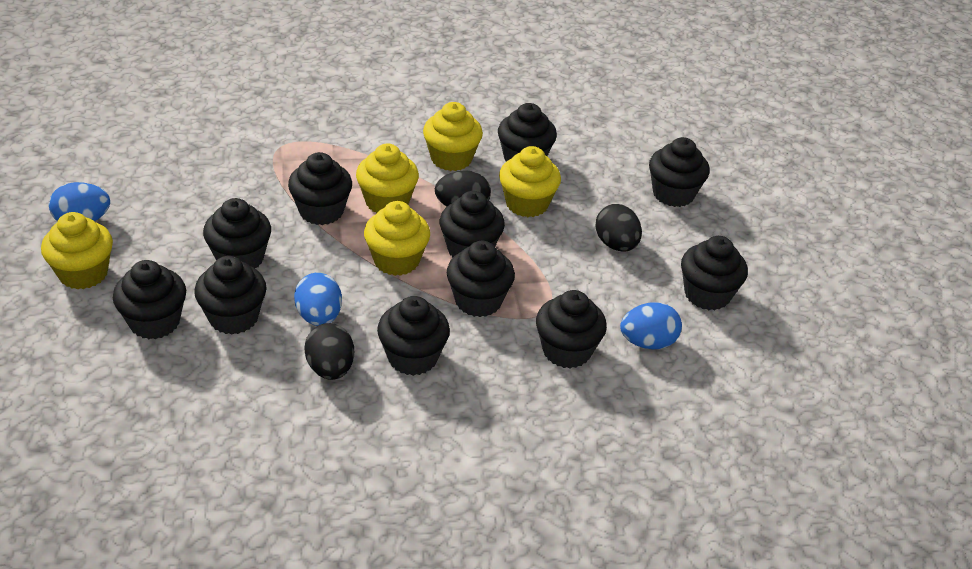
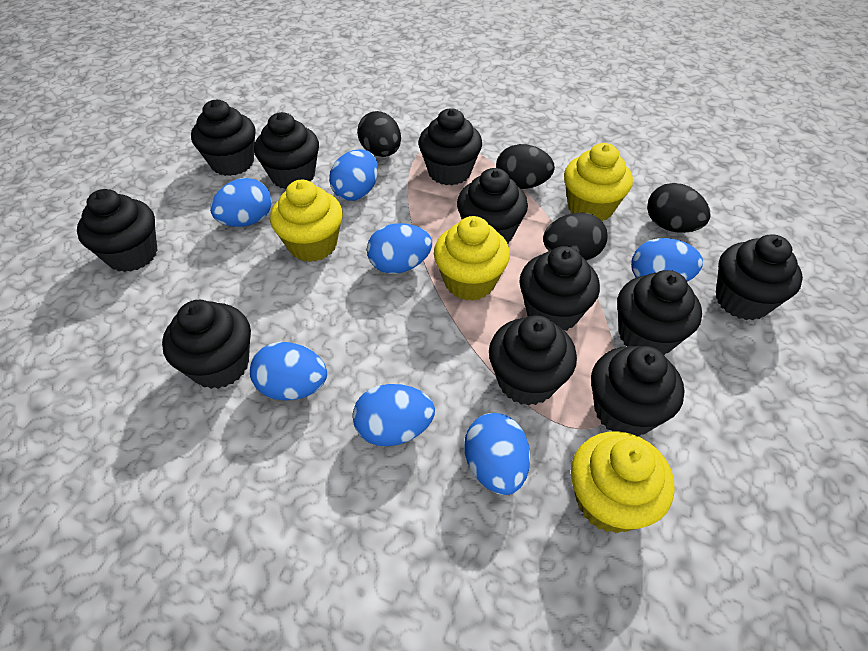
black egg: 3 -> 4
blue egg: 3 -> 7
yellow cupcake: 5 -> 4

